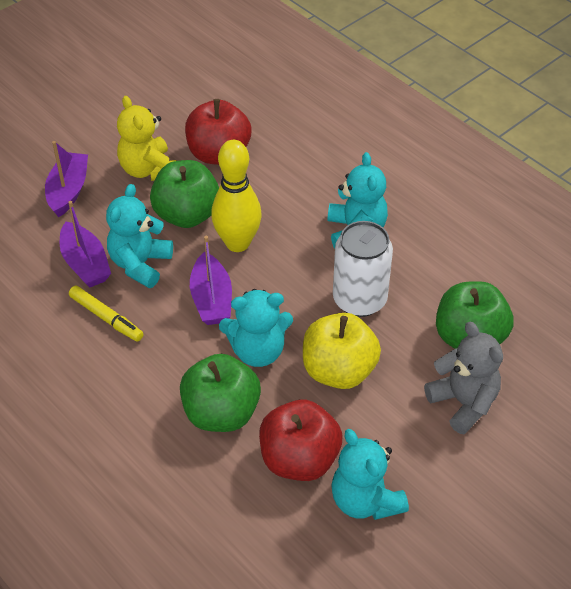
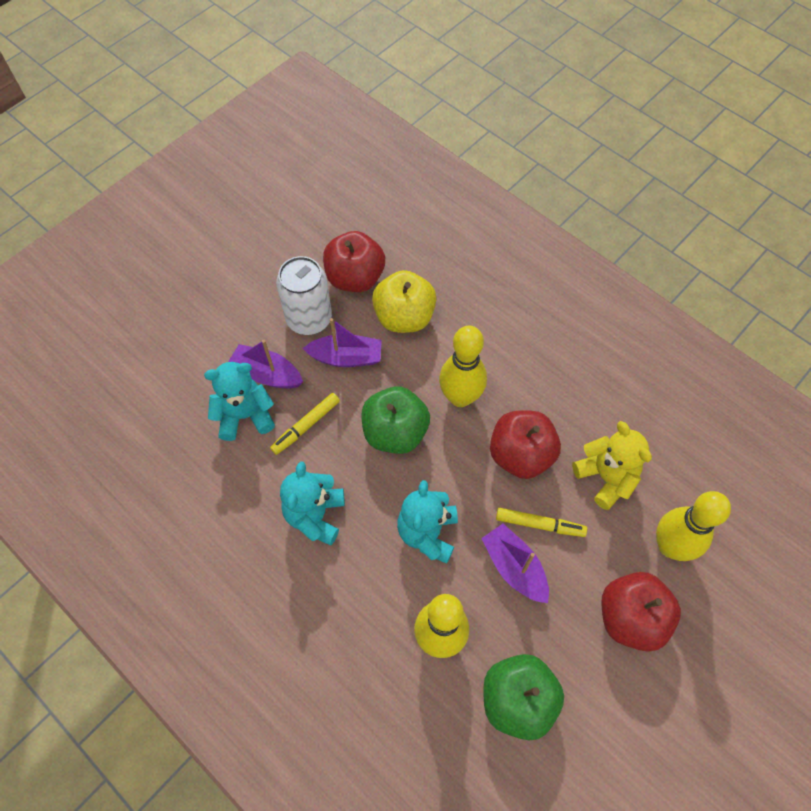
green apple: 3 -> 2
grey teddy bear: 1 -> 0
red apple: 2 -> 3
turquoise teddy bear: 4 -> 3
yellow bowling pin: 1 -> 3
yellow marker: 1 -> 2

